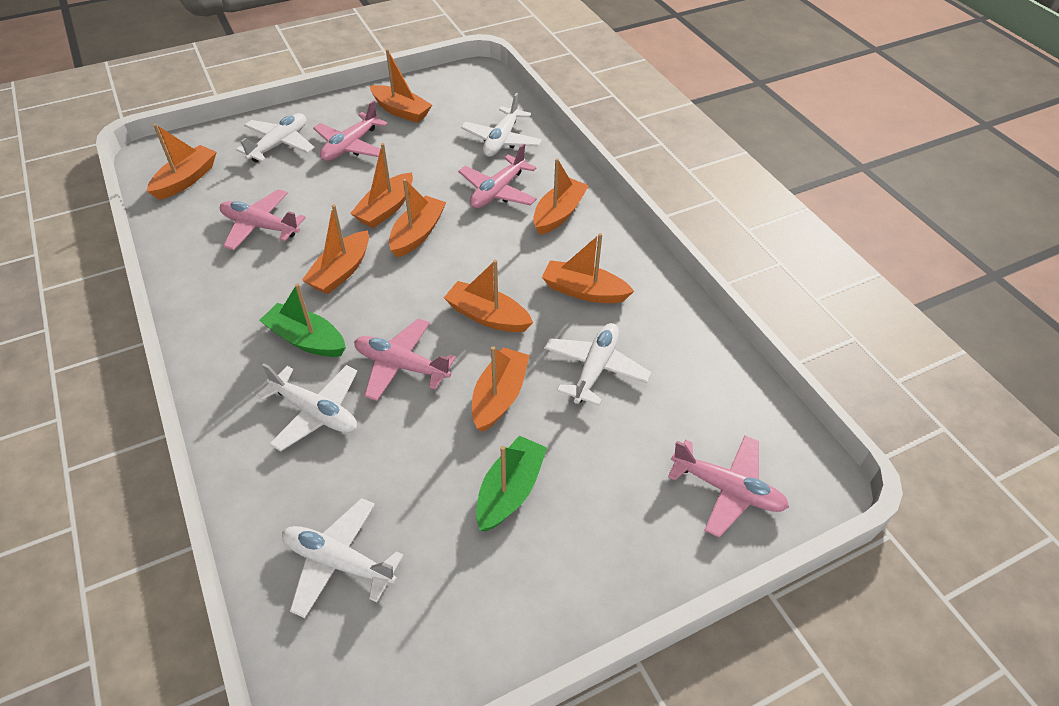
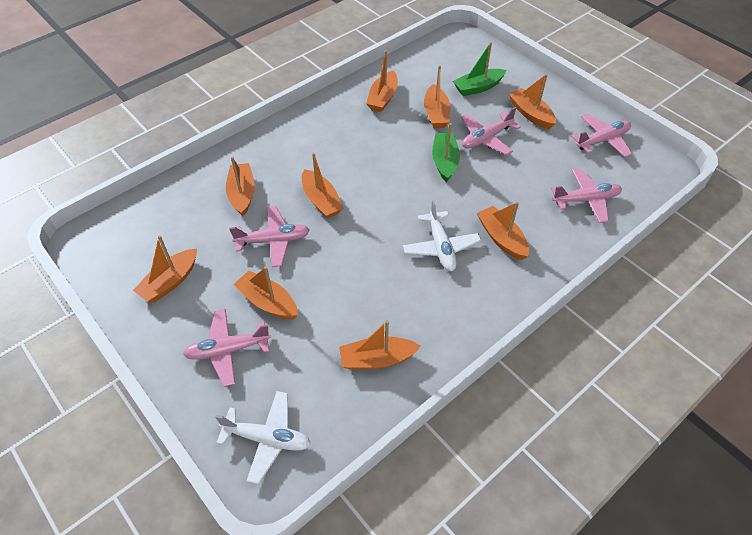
white plane: 5 -> 2

